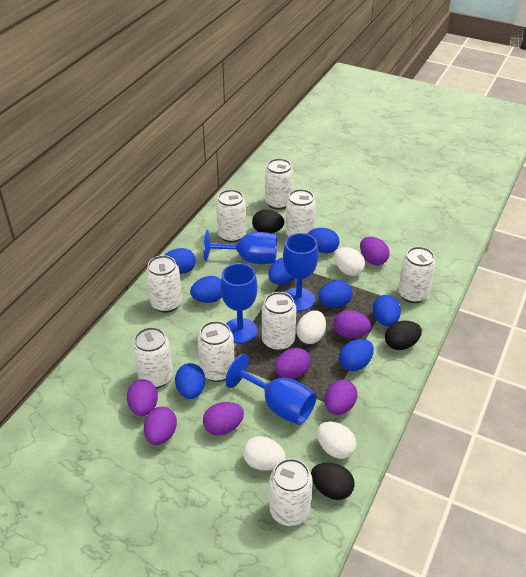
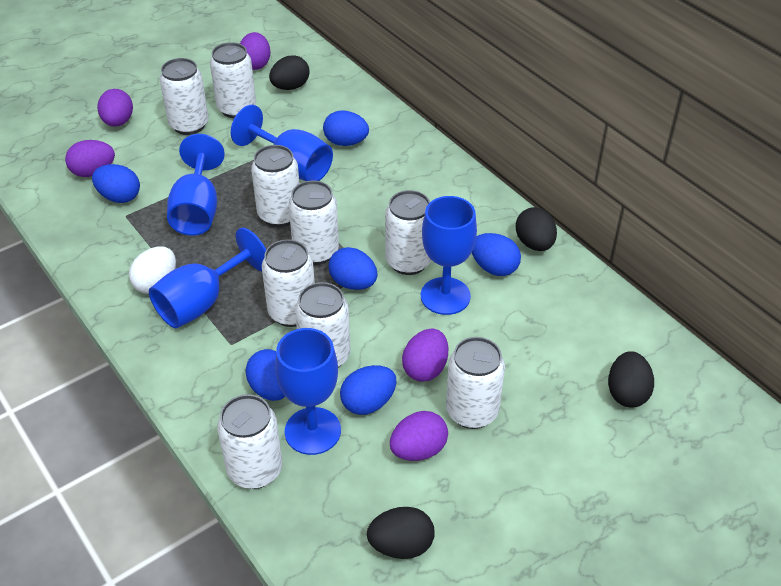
black egg: 3 -> 4
blue egg: 8 -> 6
blue goblet: 4 -> 5
purple egg: 7 -> 5
white egg: 4 -> 1

